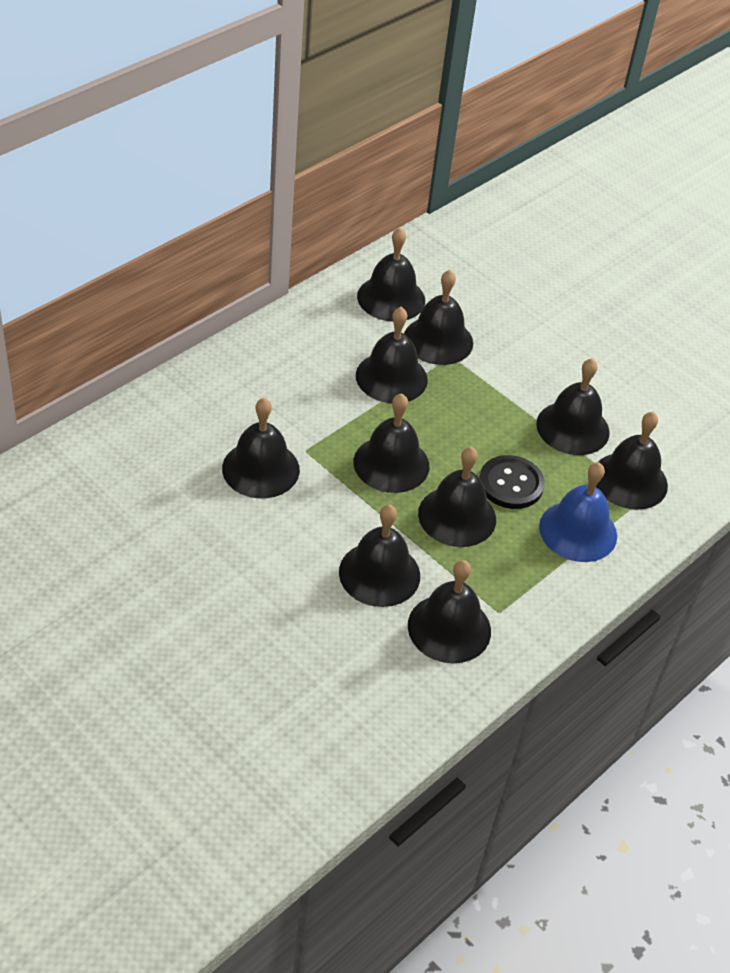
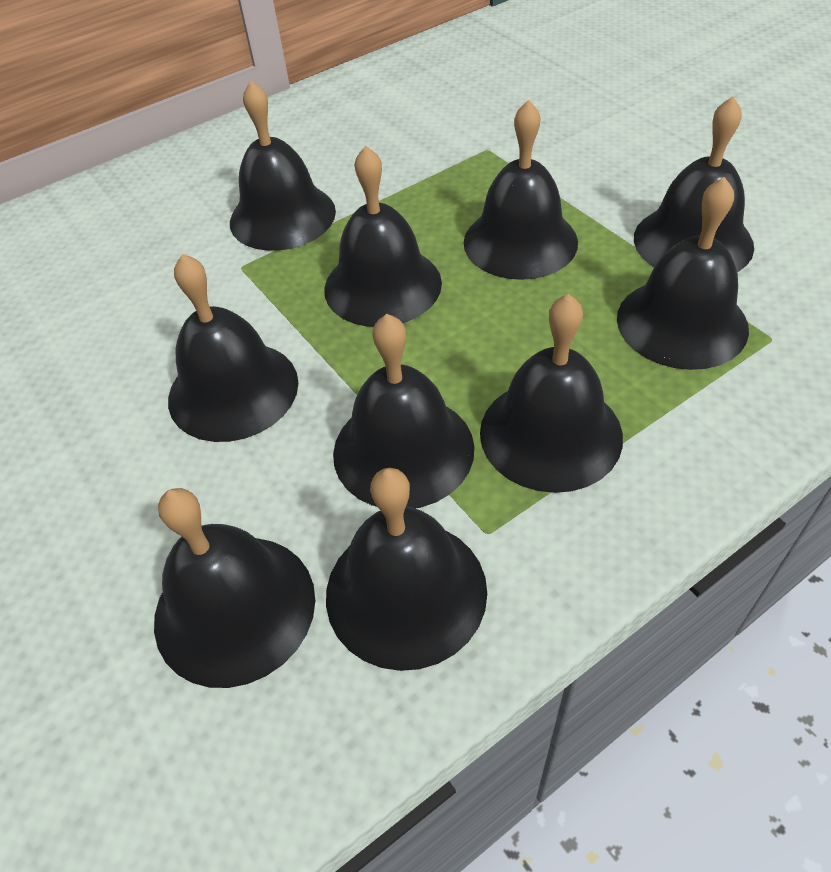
black button: 1 -> 0
blue bell: 1 -> 0

